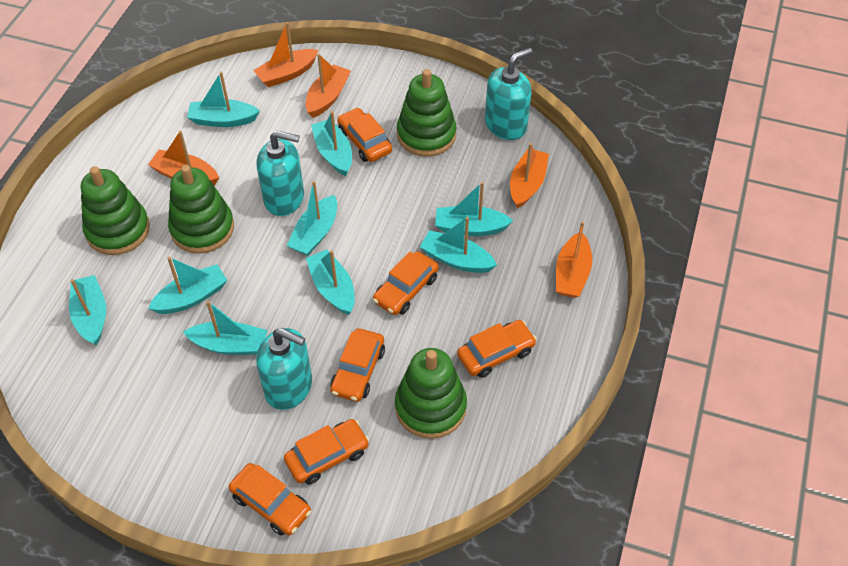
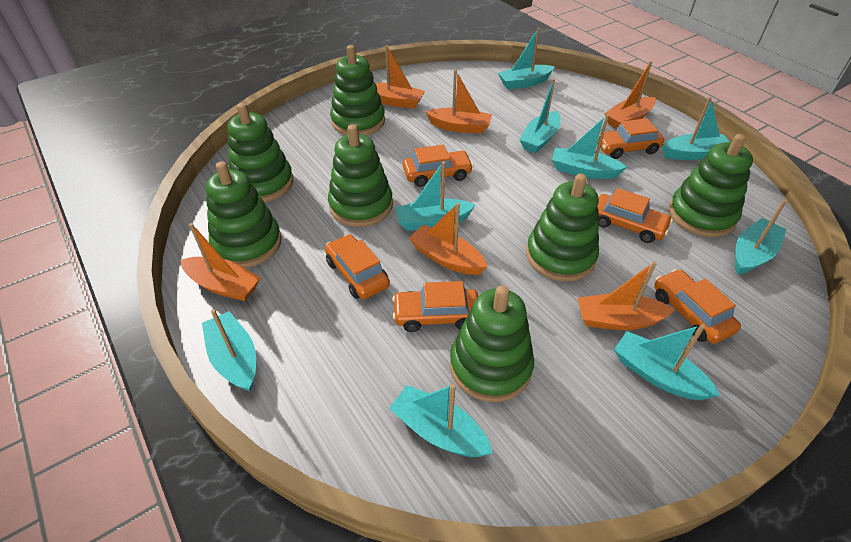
green stacking toy: 4 -> 7
orange boat: 5 -> 6
turquoise soap dispenser: 3 -> 0

